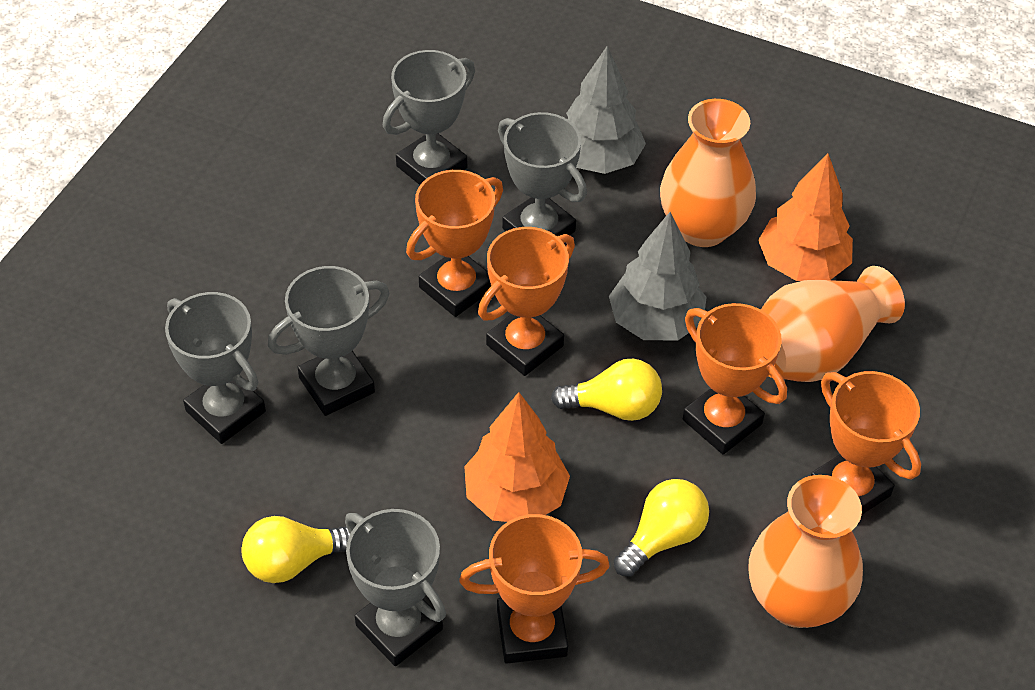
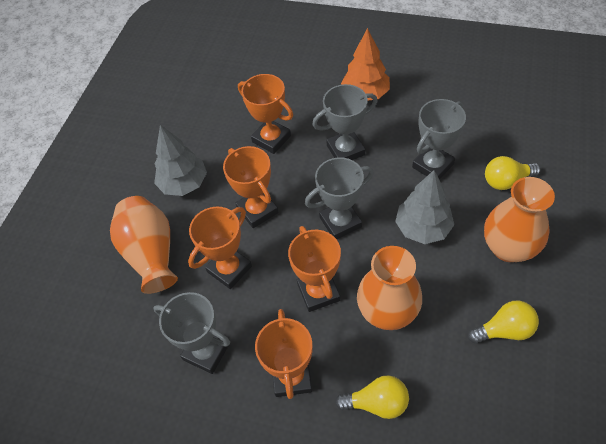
grey trophy: 5 -> 4
orange tree: 2 -> 1

